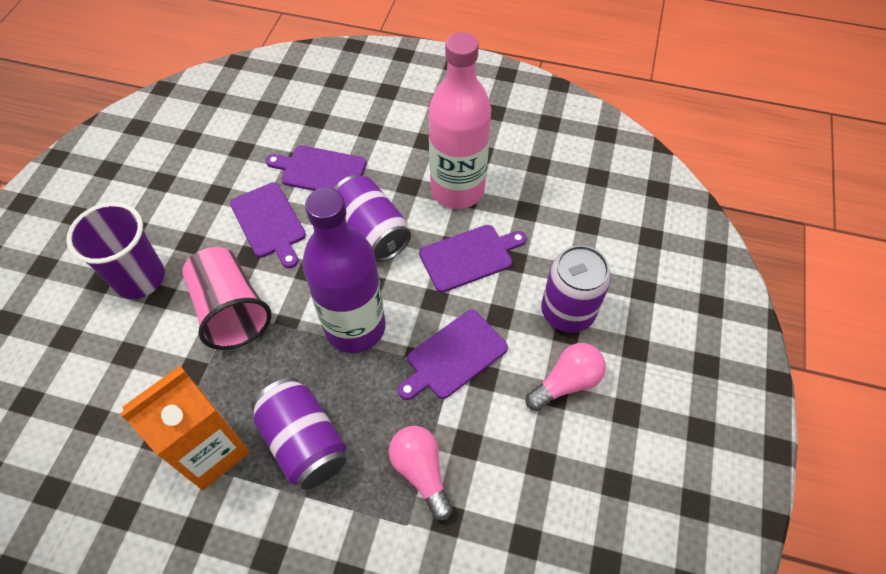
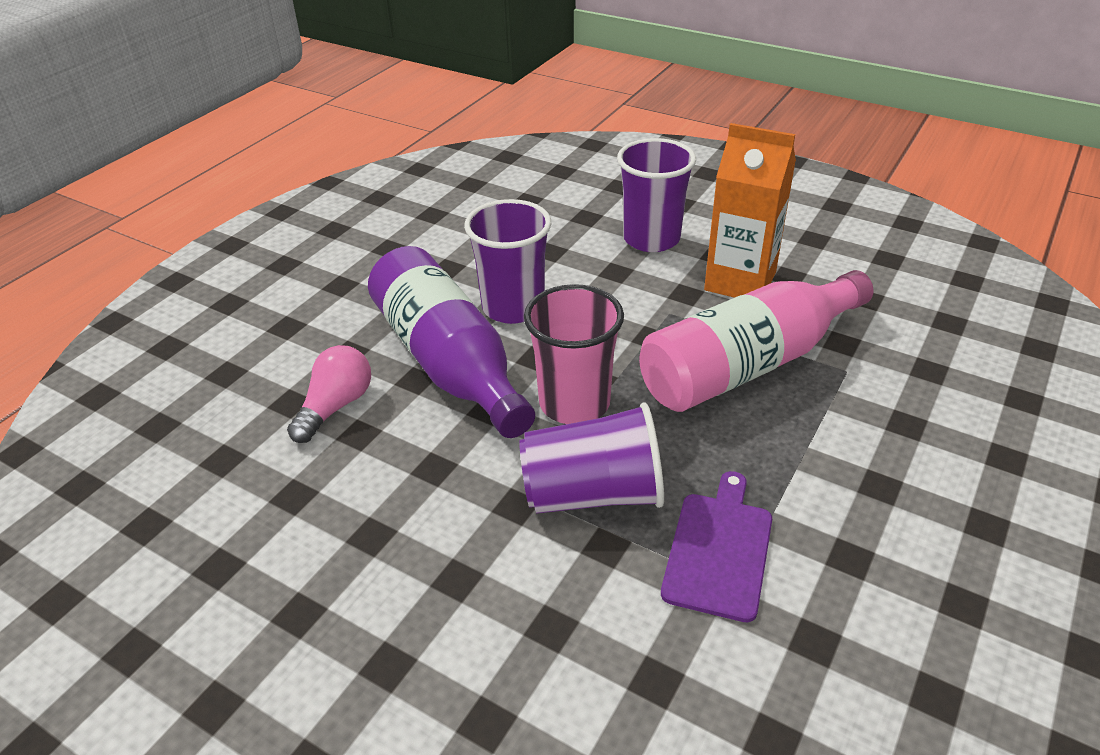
pink light bulb: 2 -> 1
purple can: 3 -> 0
purple cup: 1 -> 3
purple cutting board: 4 -> 1

